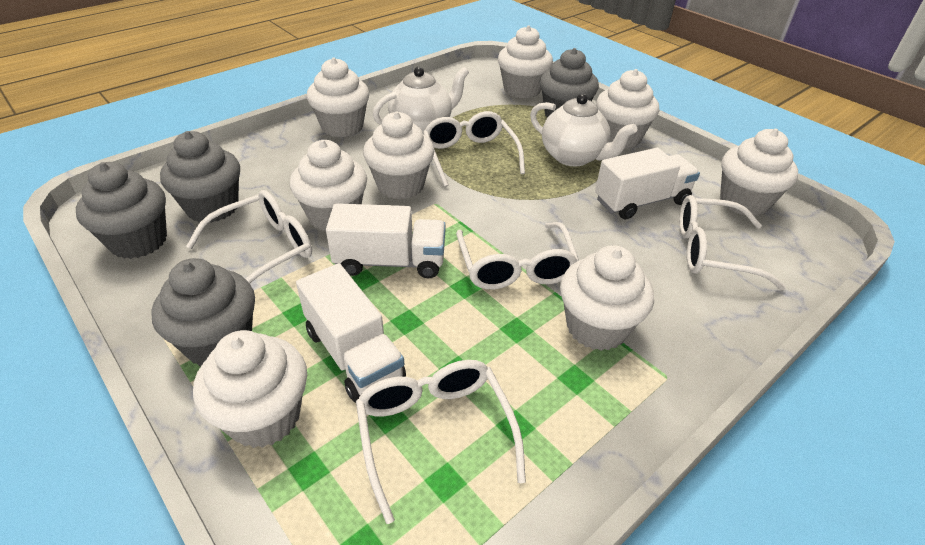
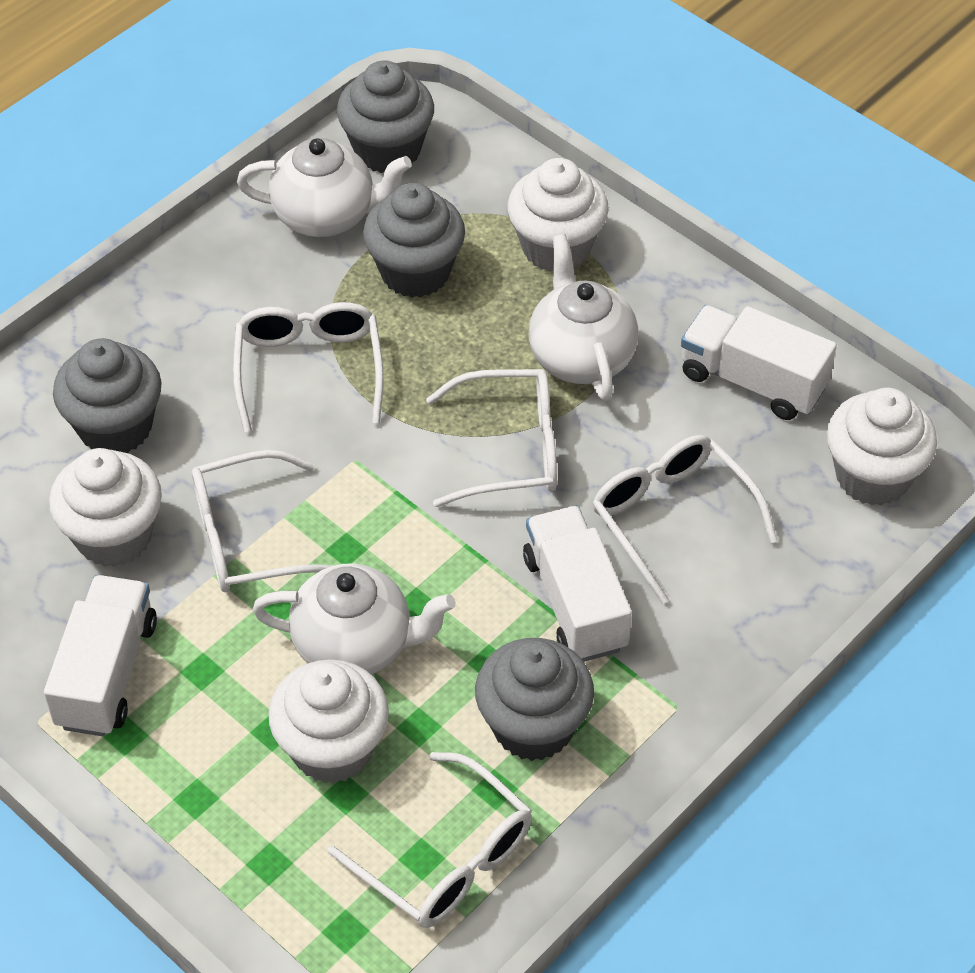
white cupcake: 8 -> 4
white teapot: 2 -> 3

